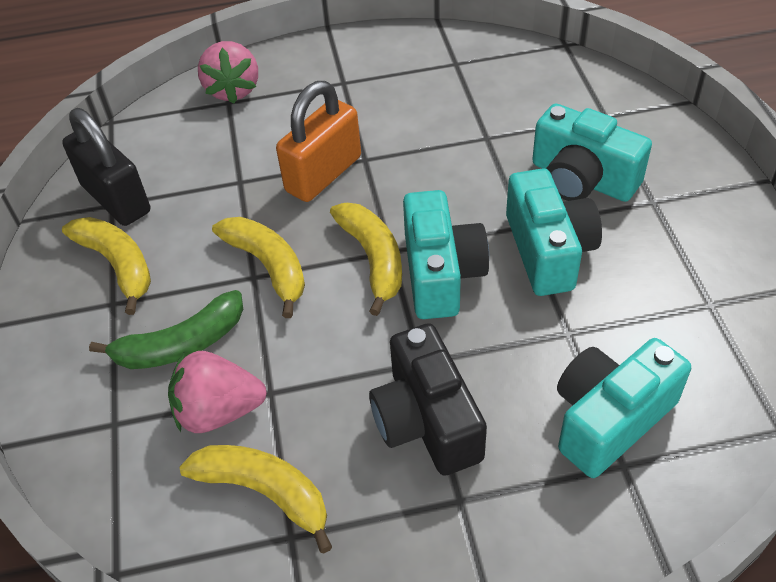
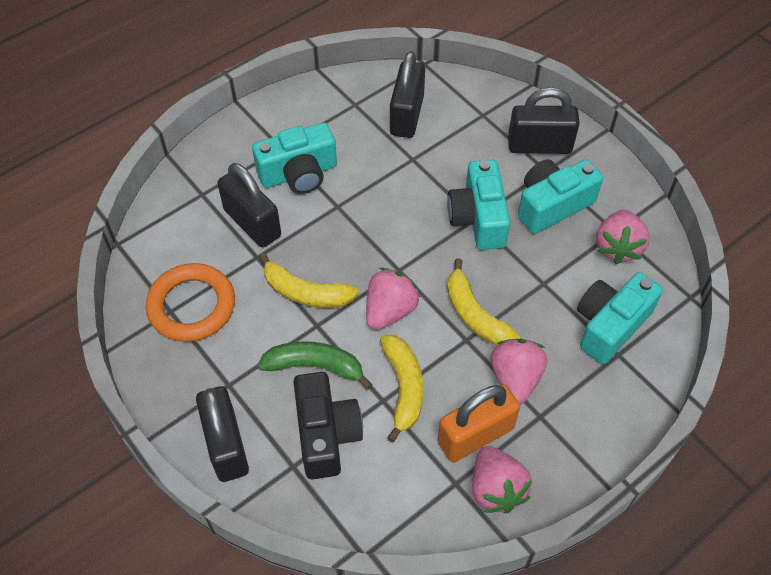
black padlock: 1 -> 4
orange ring: 0 -> 1
pink strawberry: 2 -> 4
yellow banana: 4 -> 3

